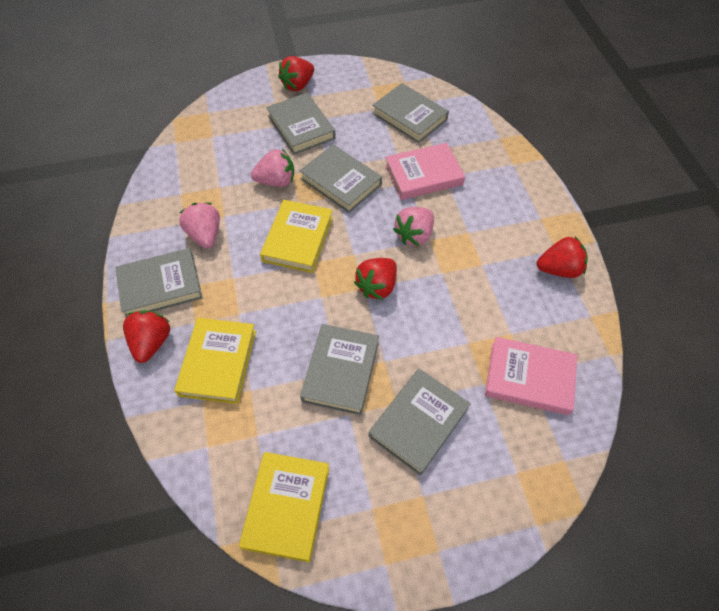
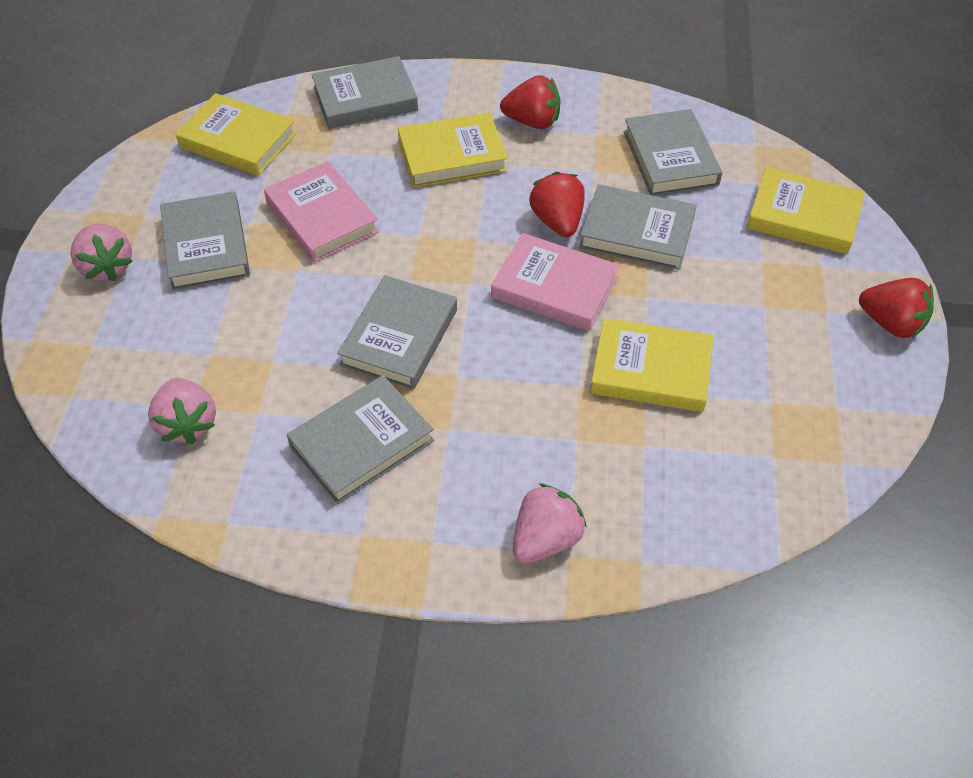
red strawberry: 4 -> 3
yellow book: 3 -> 4

